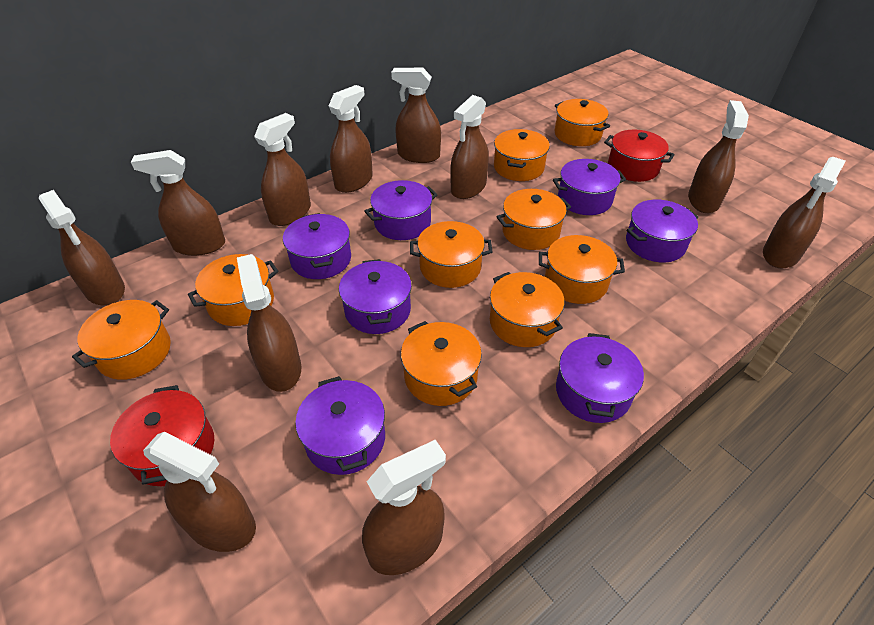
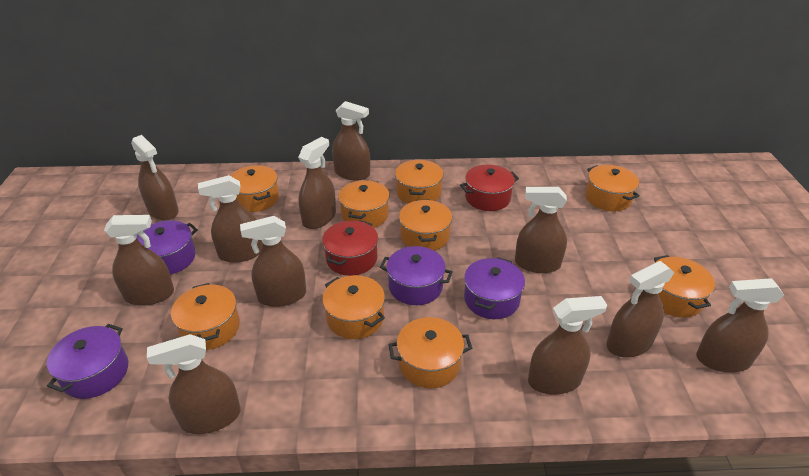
purple pot: 7 -> 4

